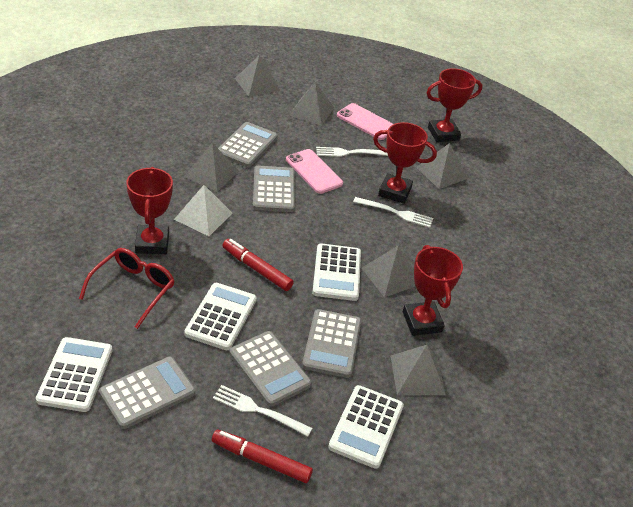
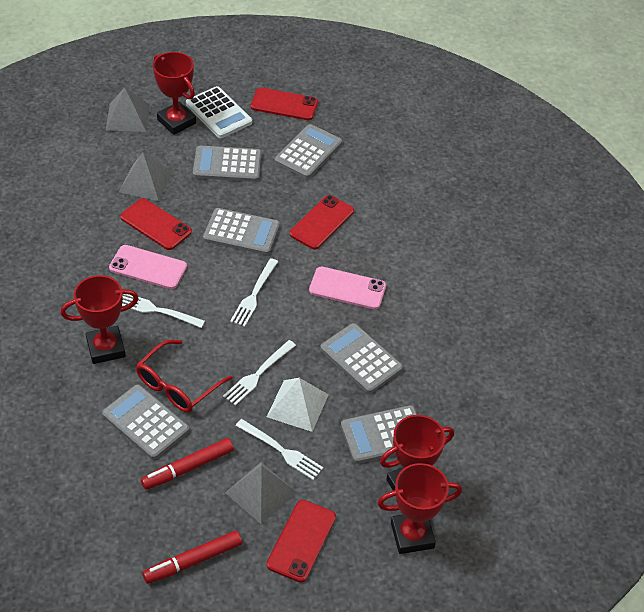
grey calculator: 5 -> 6
grey pyramid: 6 -> 3
red phone: 0 -> 4
white calculator: 4 -> 1
white fork: 3 -> 4

